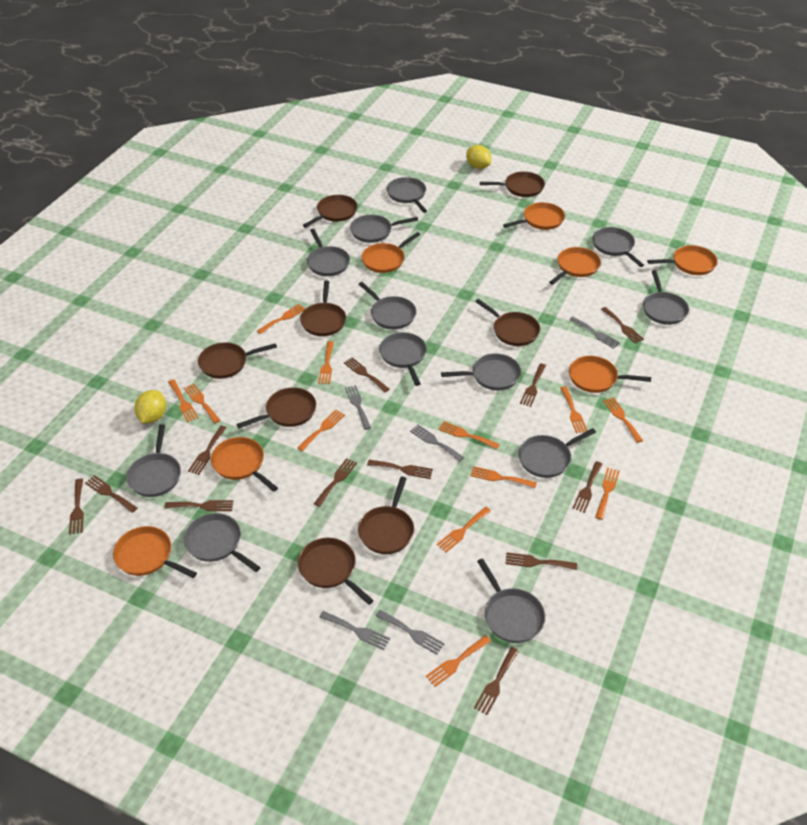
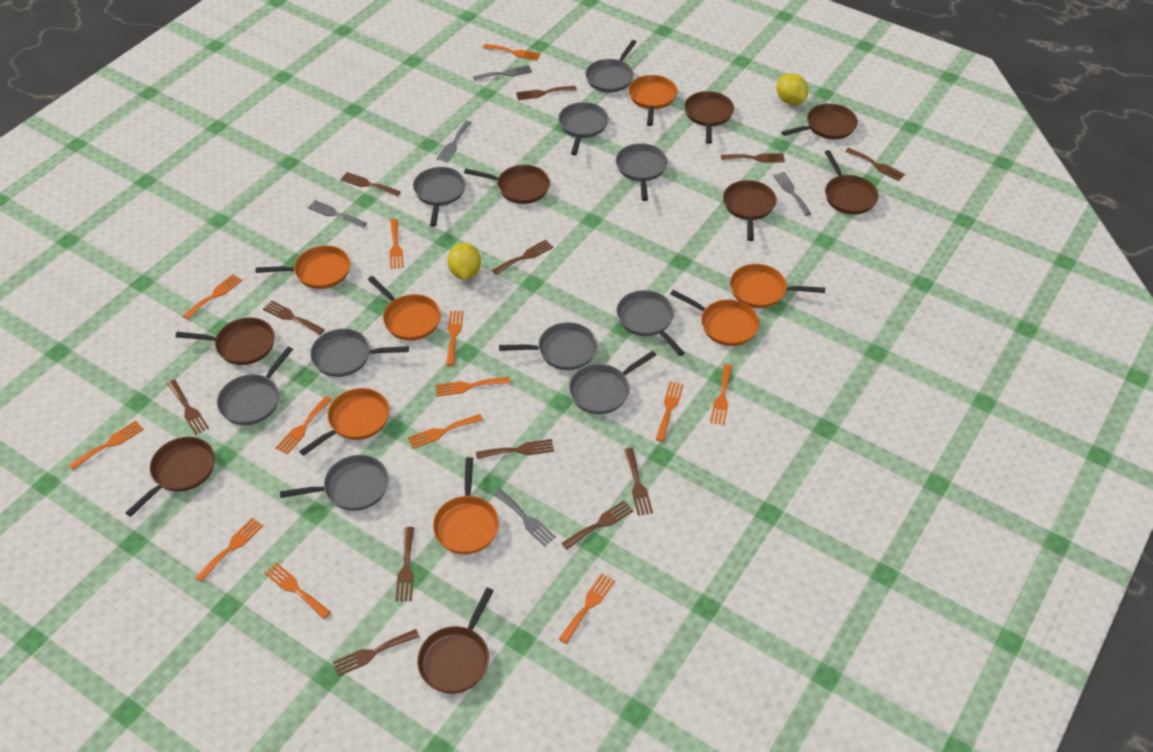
grey pan: 12 -> 10
orange fork: 12 -> 13

